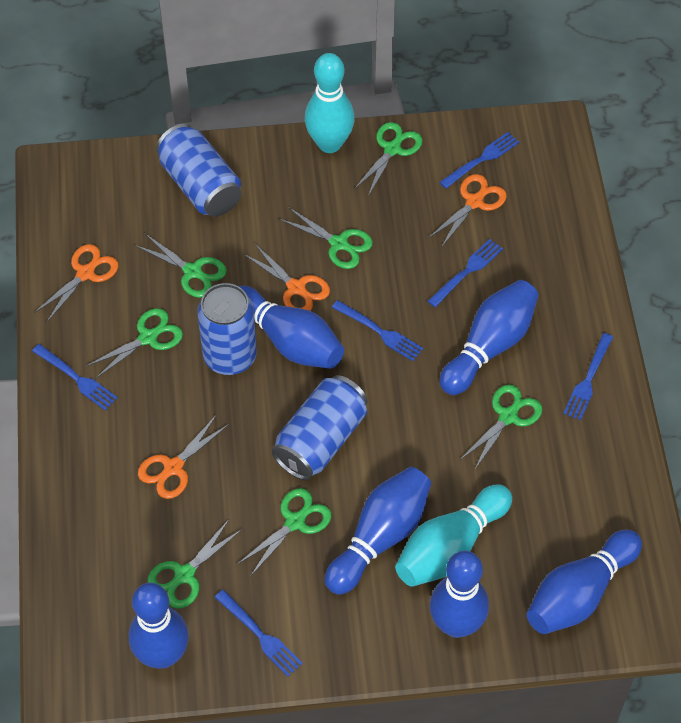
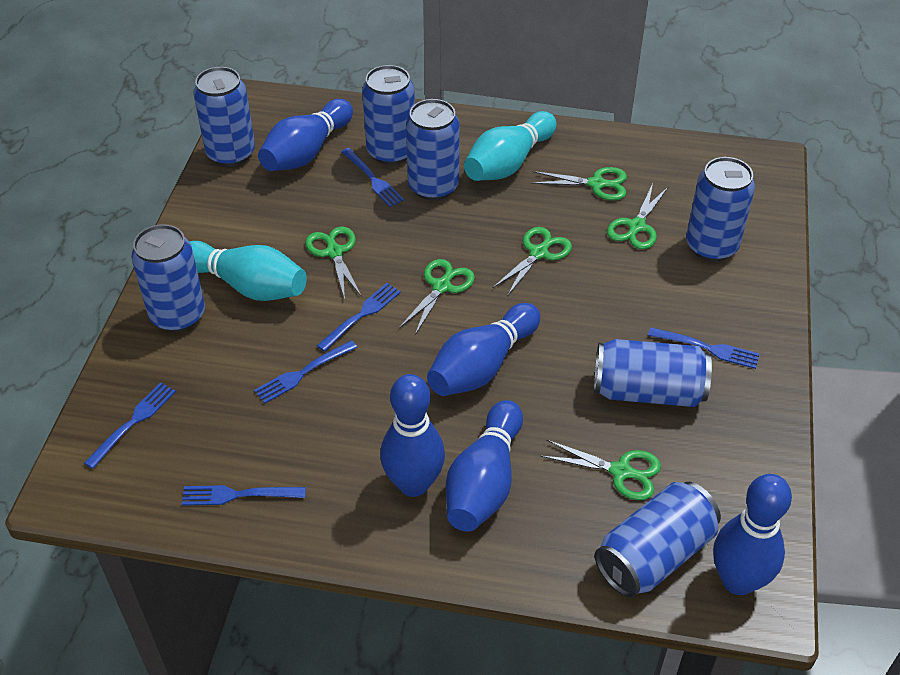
blue bowling pin: 6 -> 5
blue can: 3 -> 7
green scissors: 7 -> 6
orange scissors: 4 -> 0

